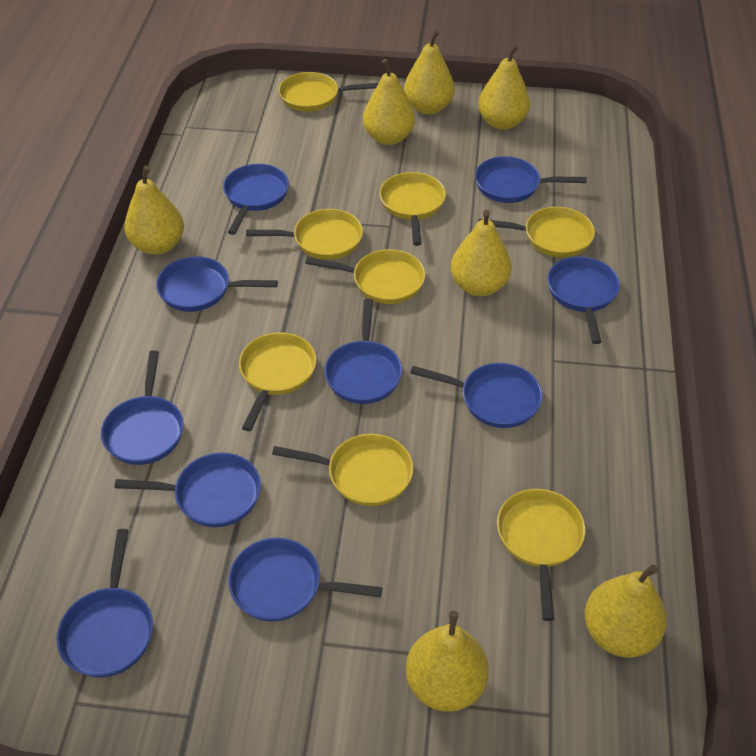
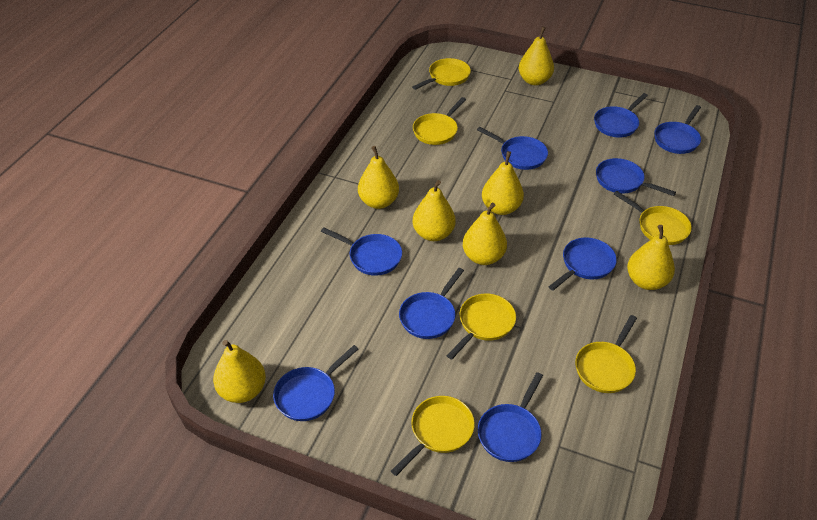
blue pan: 10 -> 9
yellow pan: 8 -> 6

